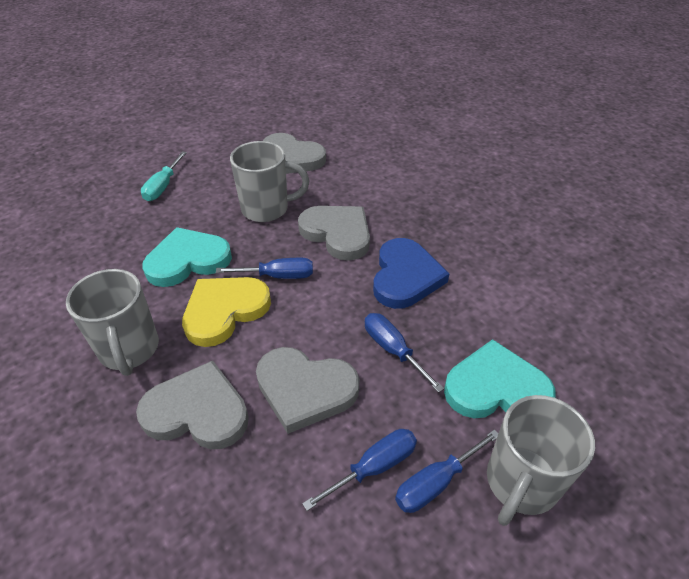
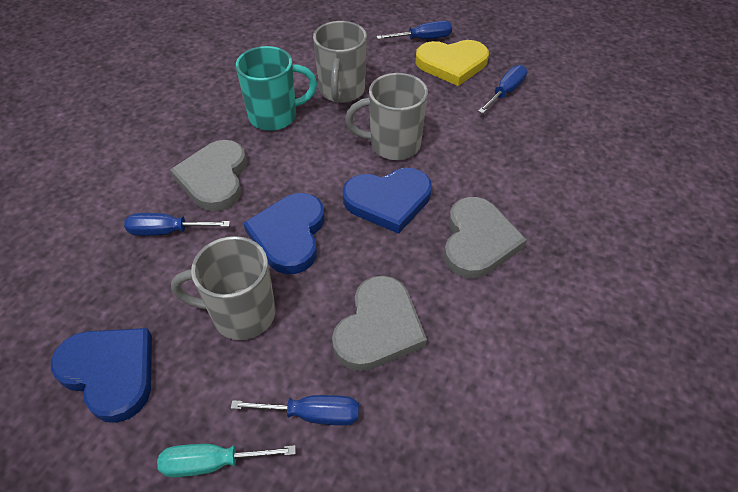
blue heart: 1 -> 3
grey heart: 4 -> 3
turquoise heart: 2 -> 0
turquoise mug: 0 -> 1

